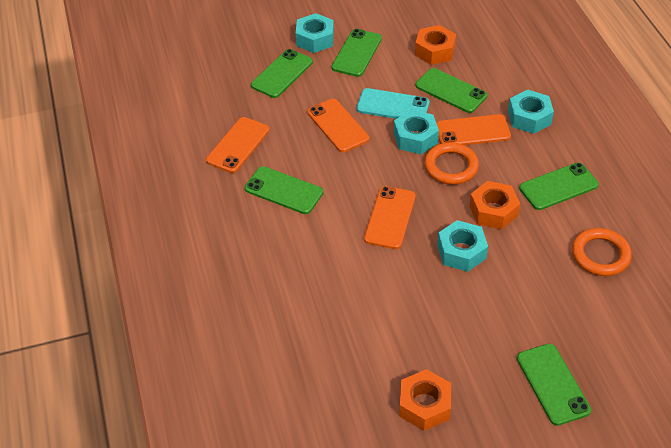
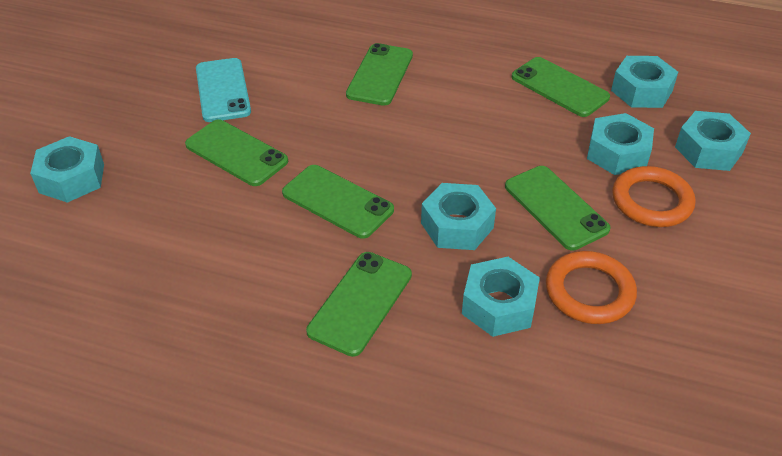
orange nut: 3 -> 0
orange phone: 4 -> 0
turquoise nut: 4 -> 6

